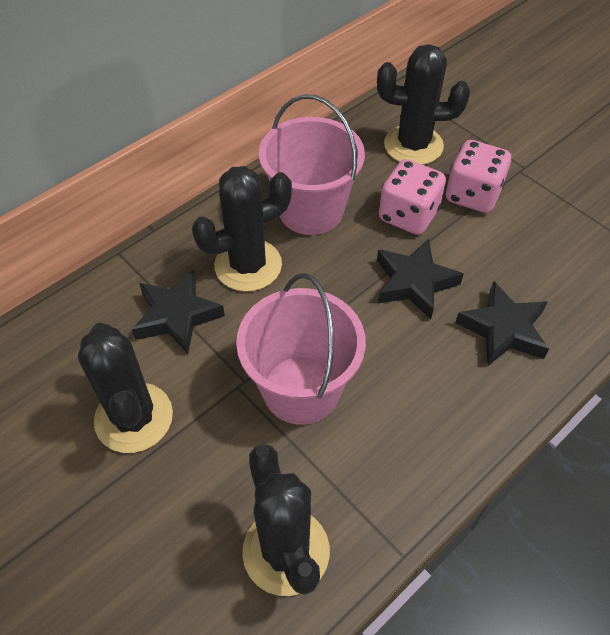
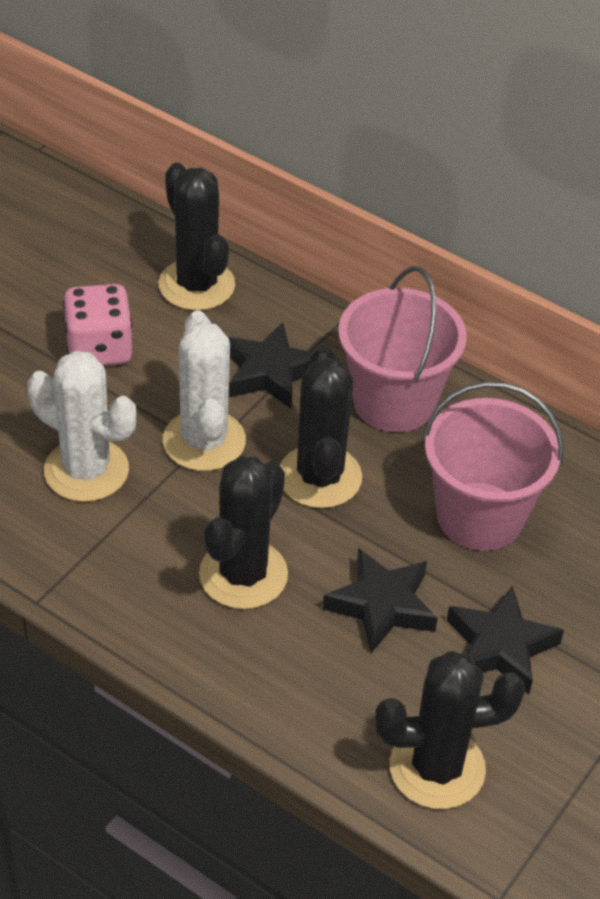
pink dice: 2 -> 1
white cactus: 0 -> 2

